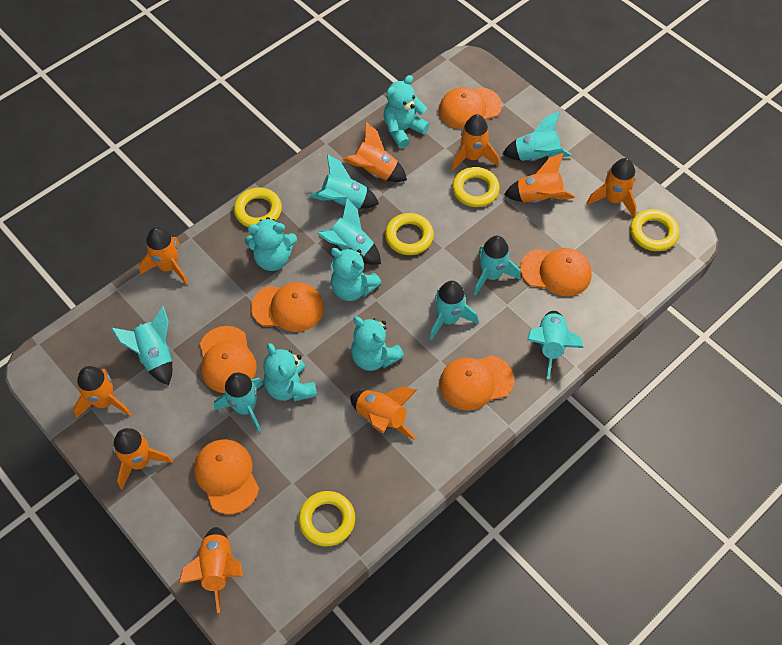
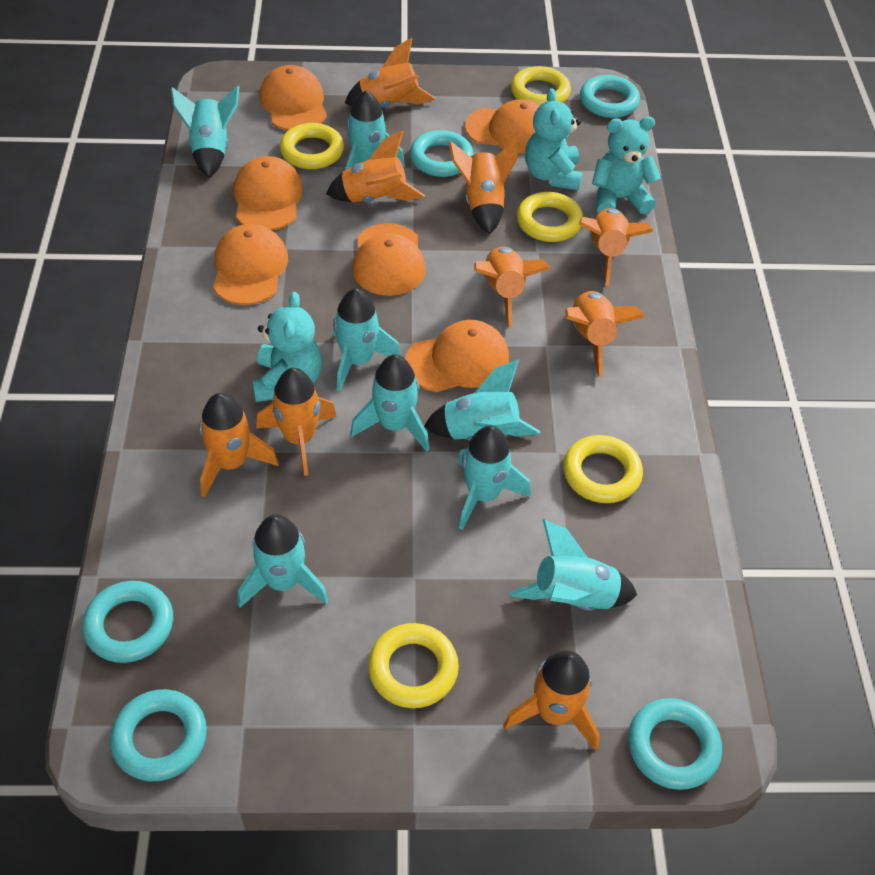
turquoise ring: 0 -> 5
turquoise teddy bear: 5 -> 3

